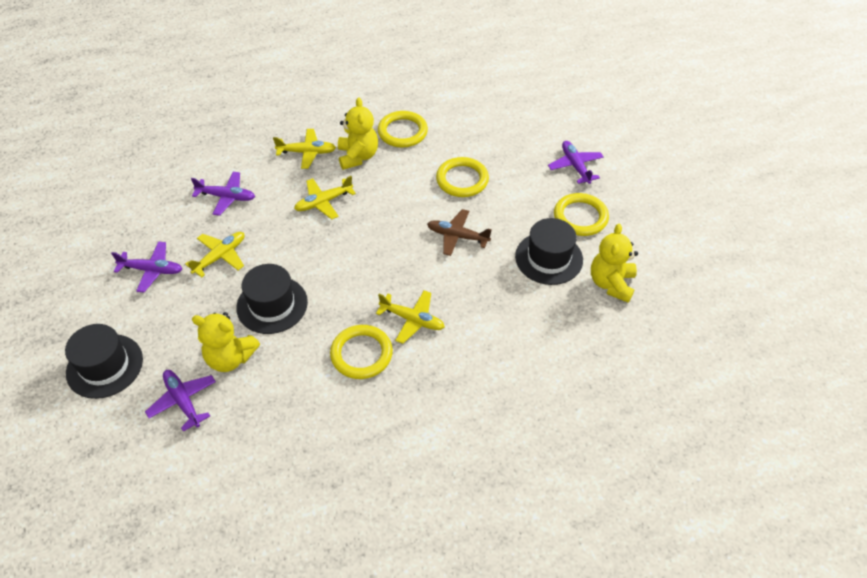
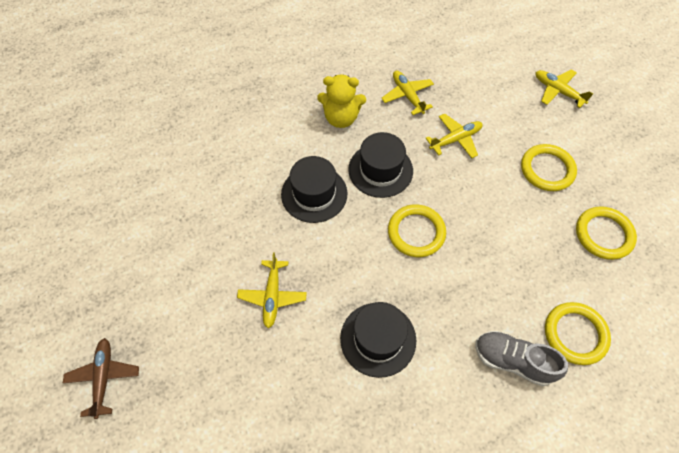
grey shoe: 0 -> 1
purple plane: 4 -> 0
yellow teddy bear: 3 -> 1

